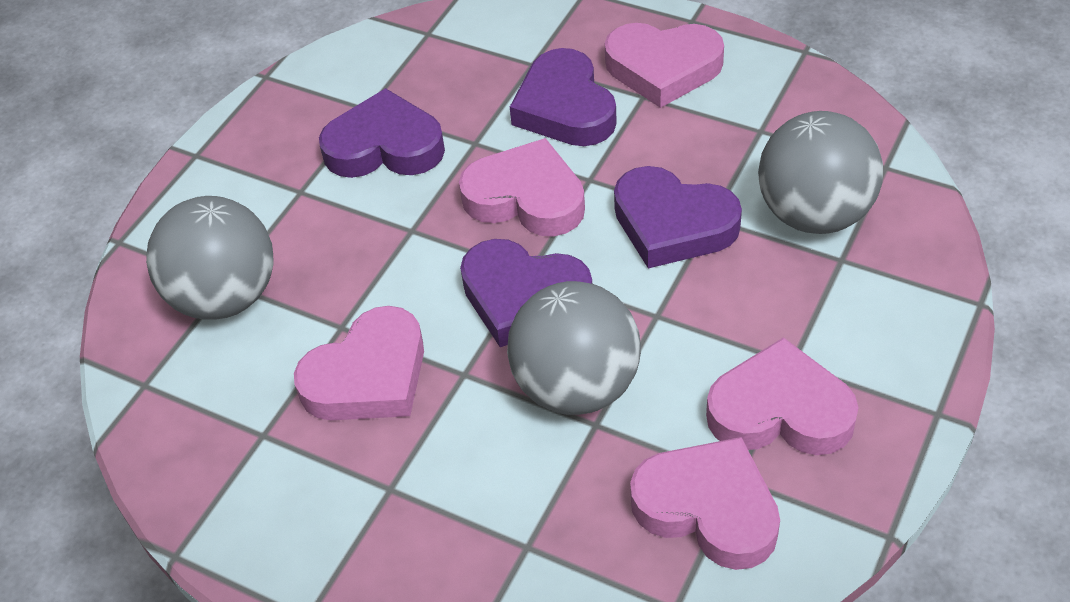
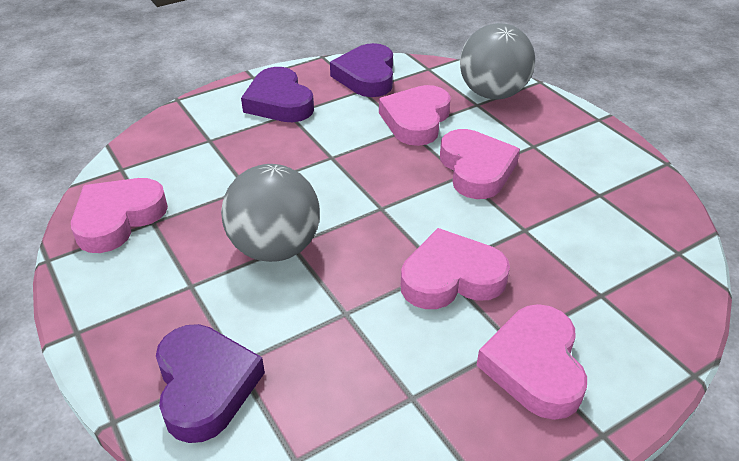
grey ball: 3 -> 2
purple heart: 4 -> 3

